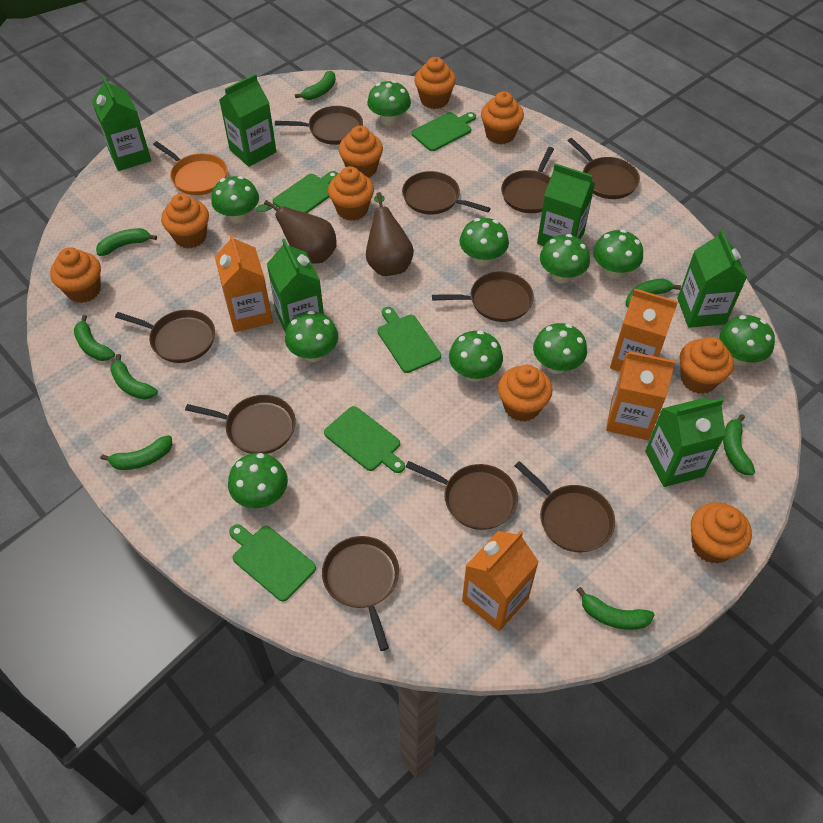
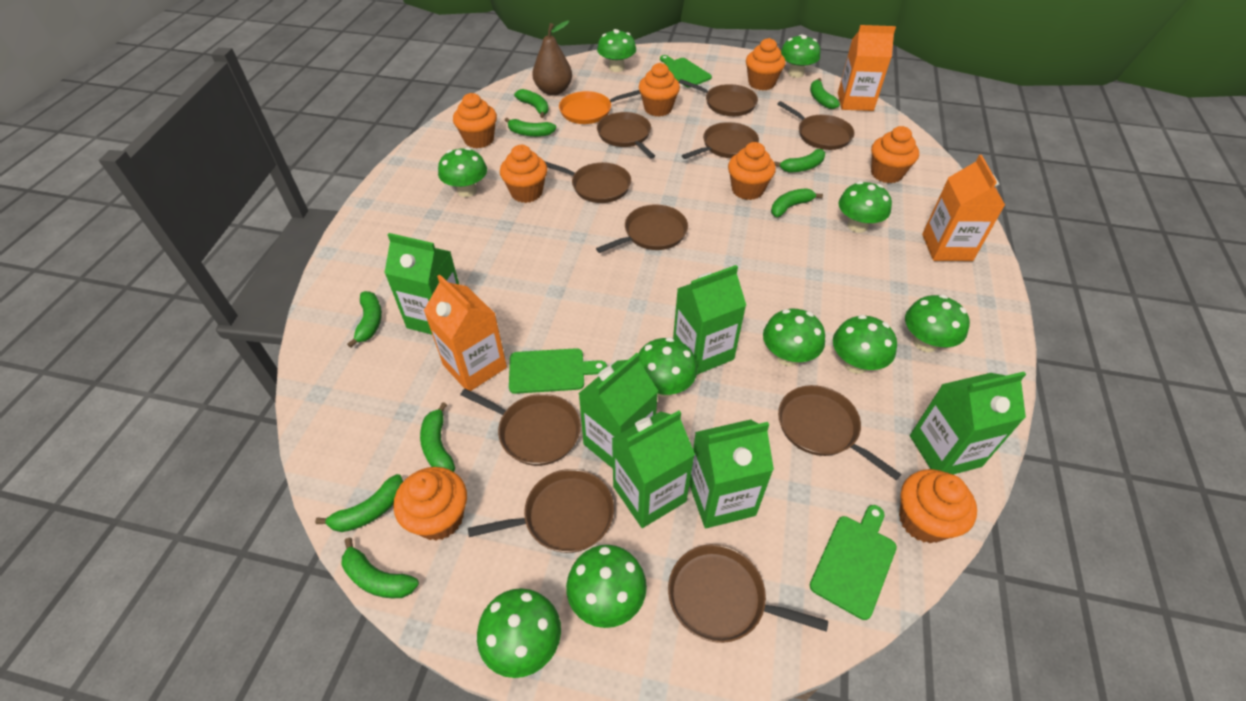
brown pear: 2 -> 1
green banana: 8 -> 9
green cutting board: 5 -> 3
orange carton: 4 -> 3
orange cupcake: 9 -> 8

